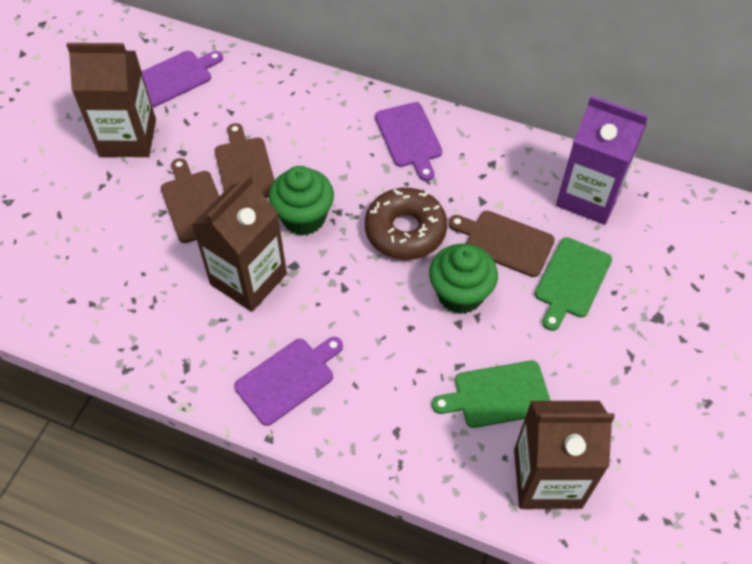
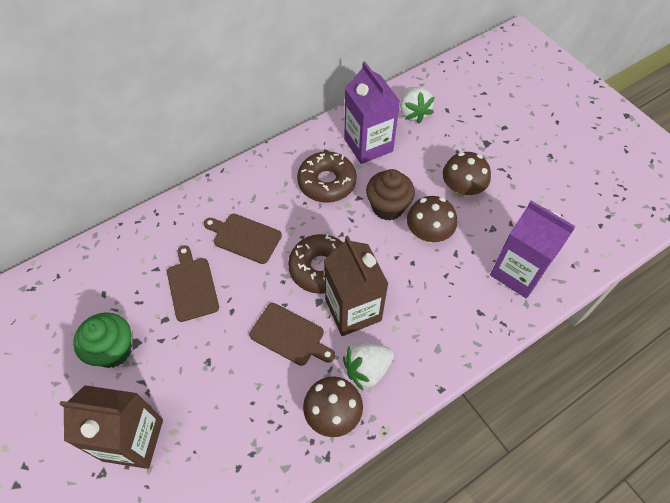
brown carton: 3 -> 2
brown cupcake: 0 -> 1
brown donut: 1 -> 2
brown mushroom: 0 -> 3
green cupcake: 2 -> 1
green cutting board: 2 -> 0
purple carton: 1 -> 2
purple cutting board: 3 -> 0
white strawberry: 0 -> 2

